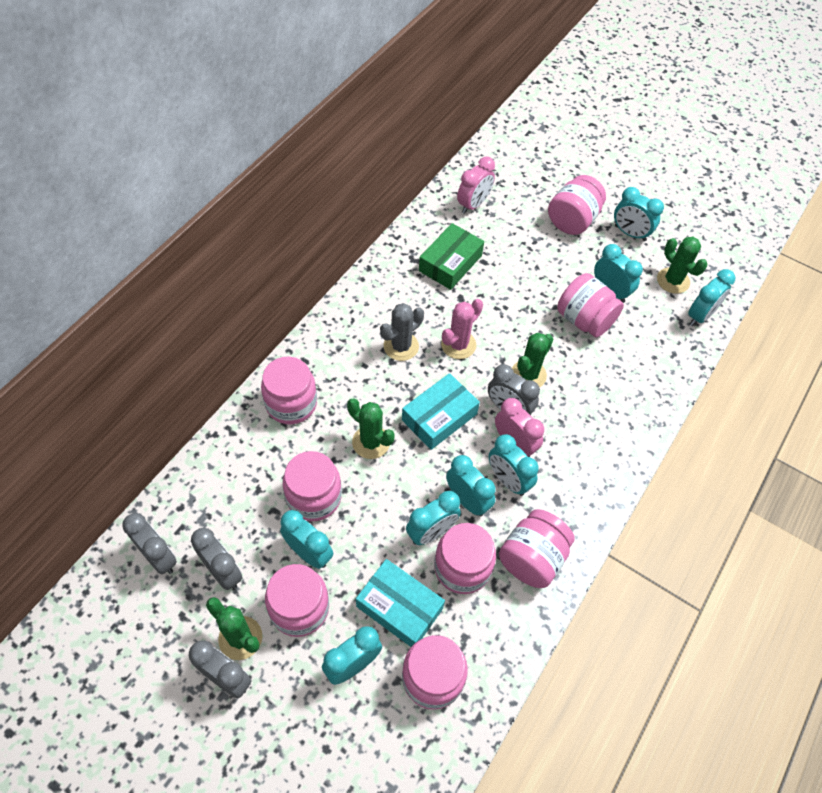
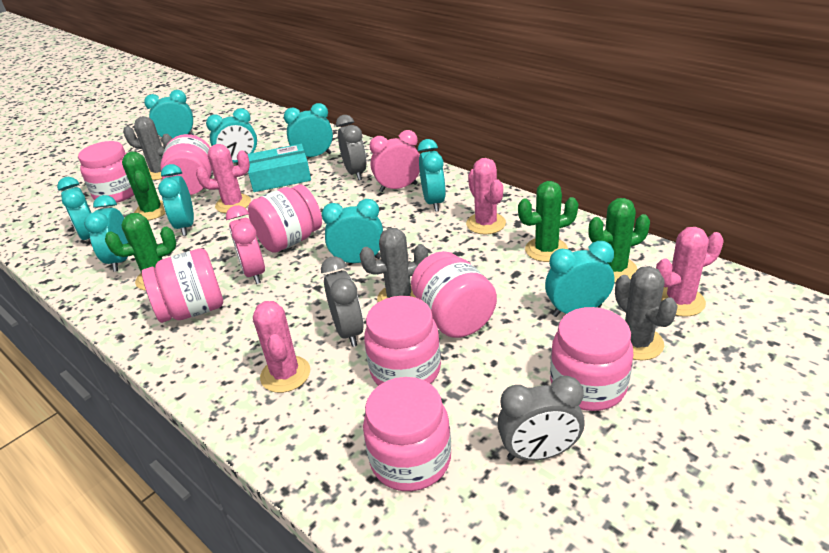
green box: 1 -> 0
grey cactus: 1 -> 3
grey clock: 4 -> 3
pink cactus: 1 -> 4
turquoise box: 2 -> 1
turquoise clock: 8 -> 9

